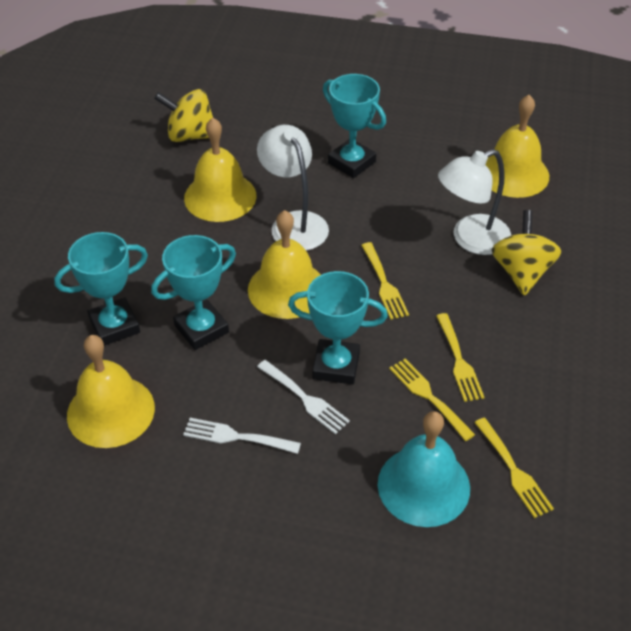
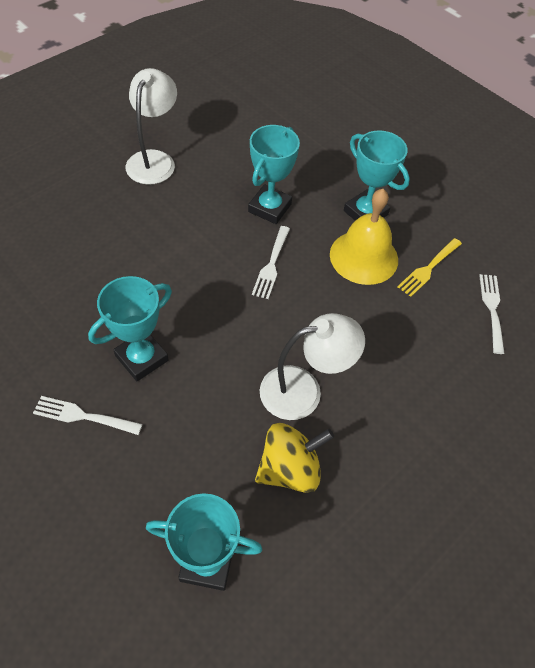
turquoise bell: 1 -> 0
white fork: 2 -> 3
yellow bell: 4 -> 1
yellow fork: 4 -> 1
yellow spinning top: 2 -> 1

